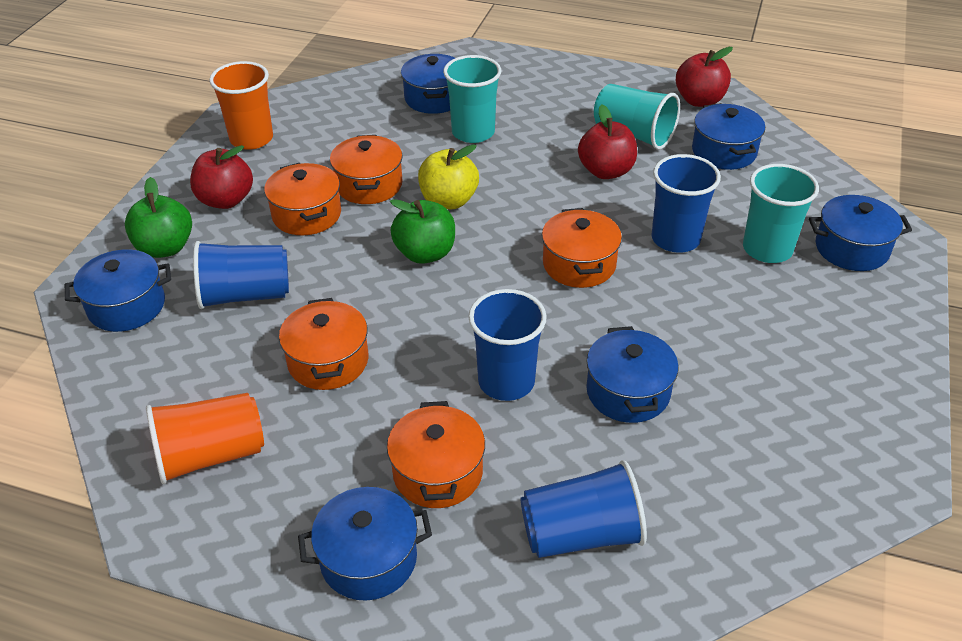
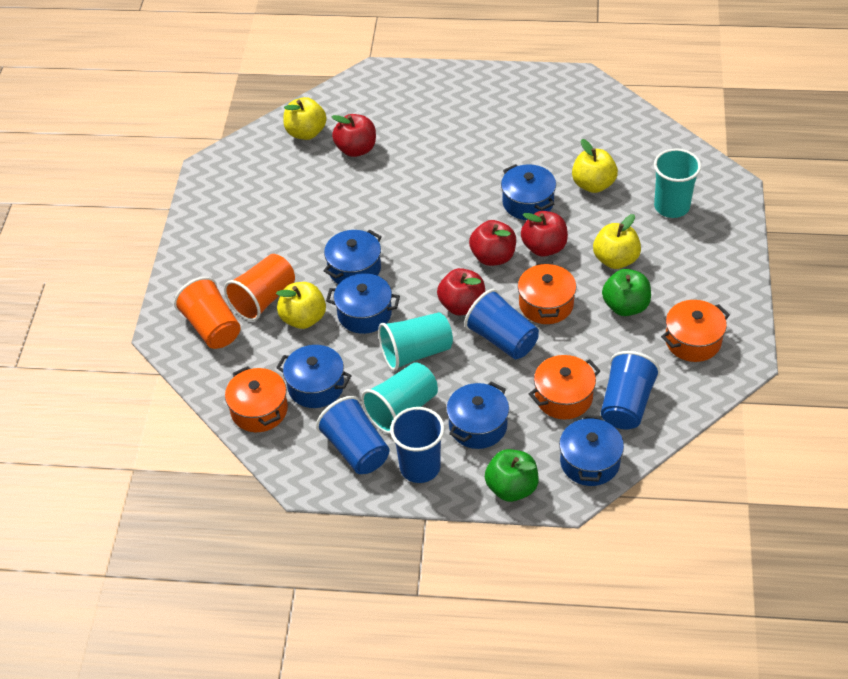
orange pot: 5 -> 4
red apple: 3 -> 4
yellow apple: 1 -> 4

